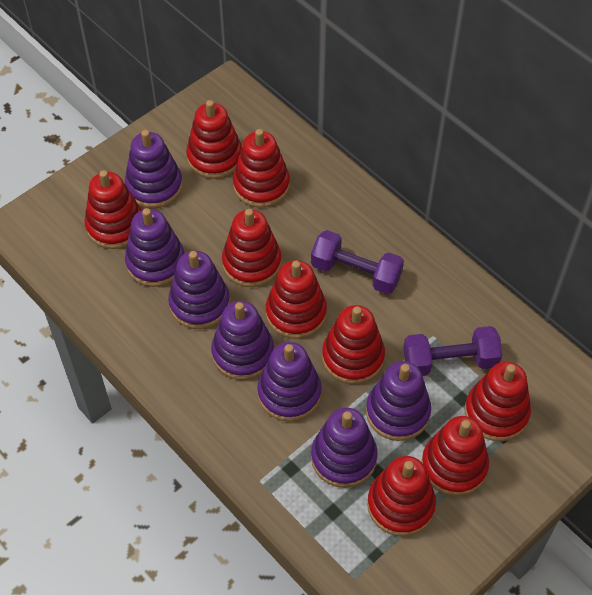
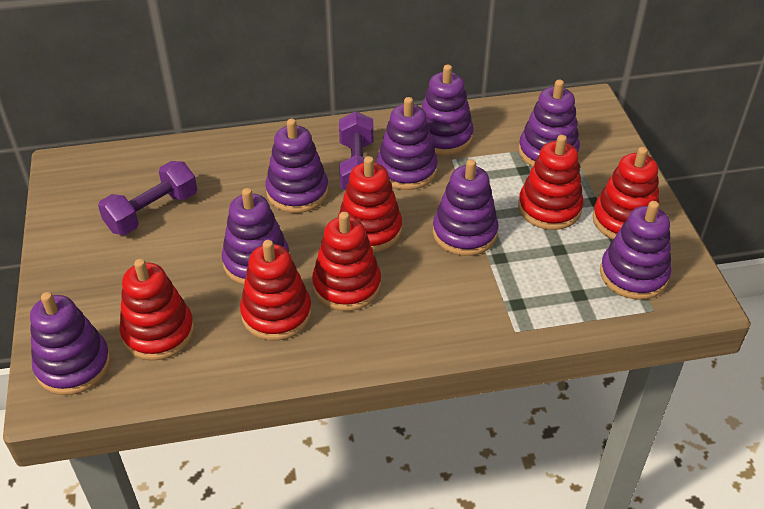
purple stacking toy: 7 -> 8
red stacking toy: 9 -> 6

